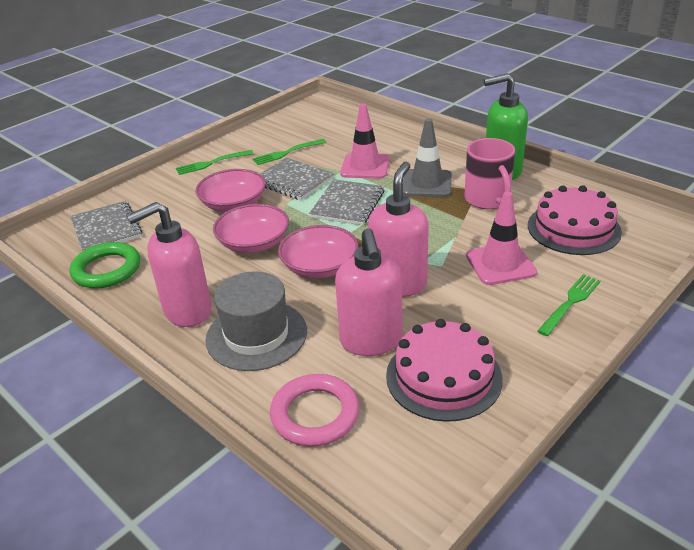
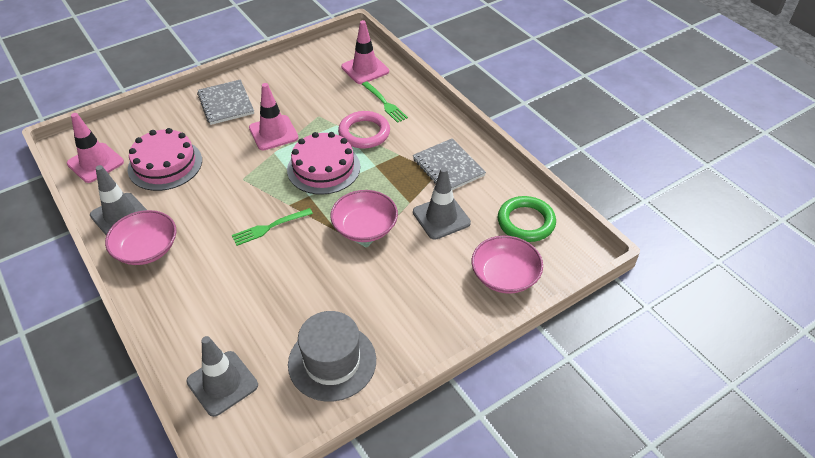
green fork: 3 -> 2
green soap dispenser: 1 -> 0
grey notebook: 3 -> 2
grey traffic cone: 1 -> 3
pink mug: 1 -> 0
pink soap dispenser: 3 -> 0
pink traffic cone: 2 -> 3

